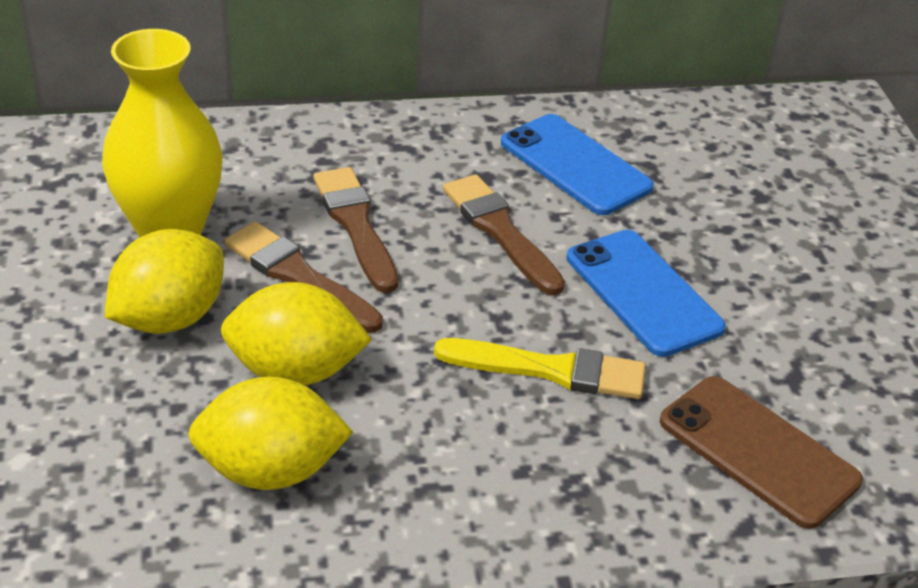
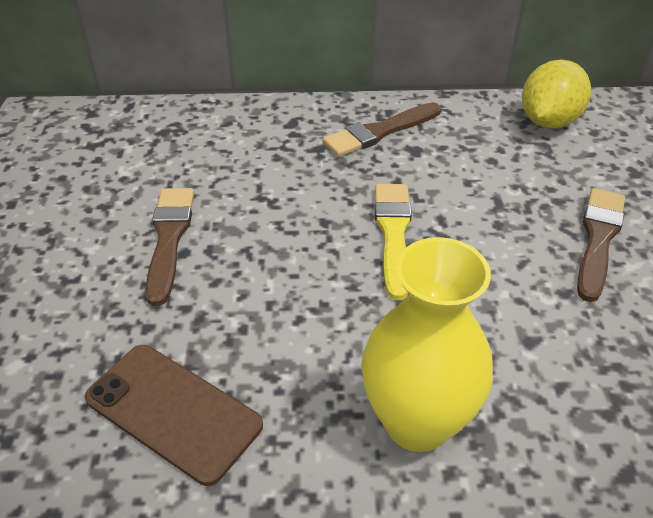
blue phone: 2 -> 0
yellow lemon: 3 -> 1

